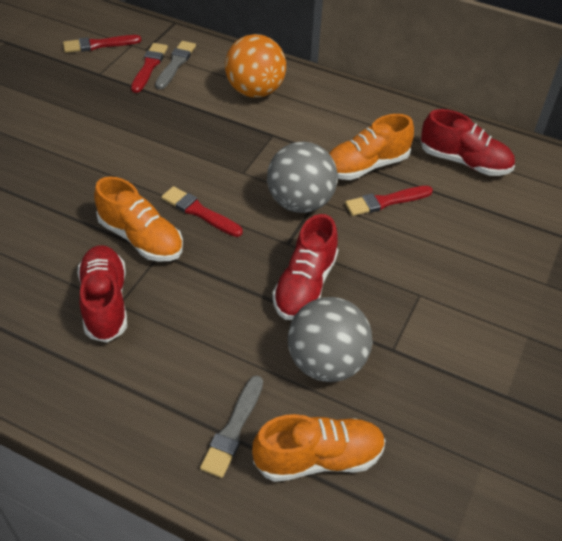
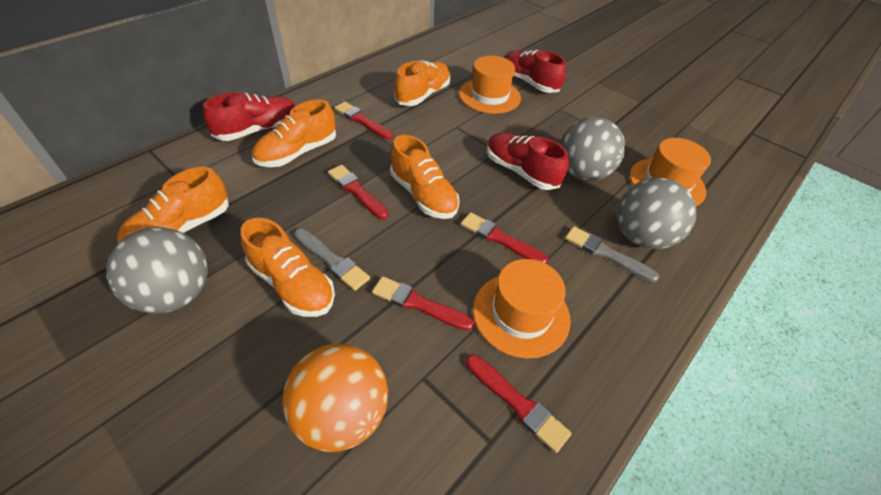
grey ball: 2 -> 3
orange hat: 0 -> 3
orange shoe: 3 -> 5
red brush: 4 -> 5

